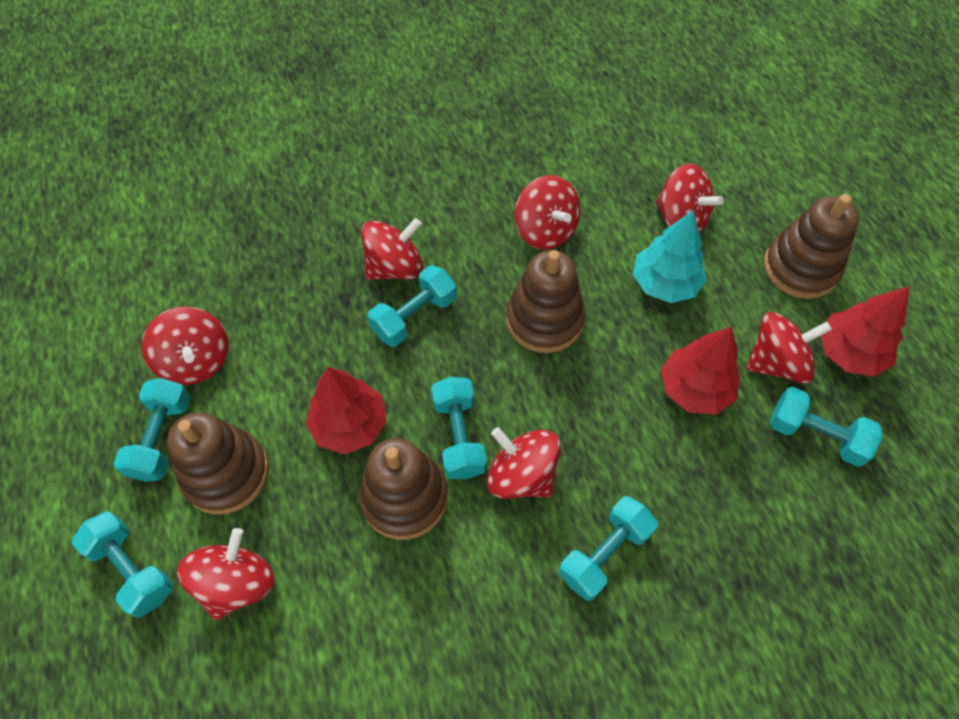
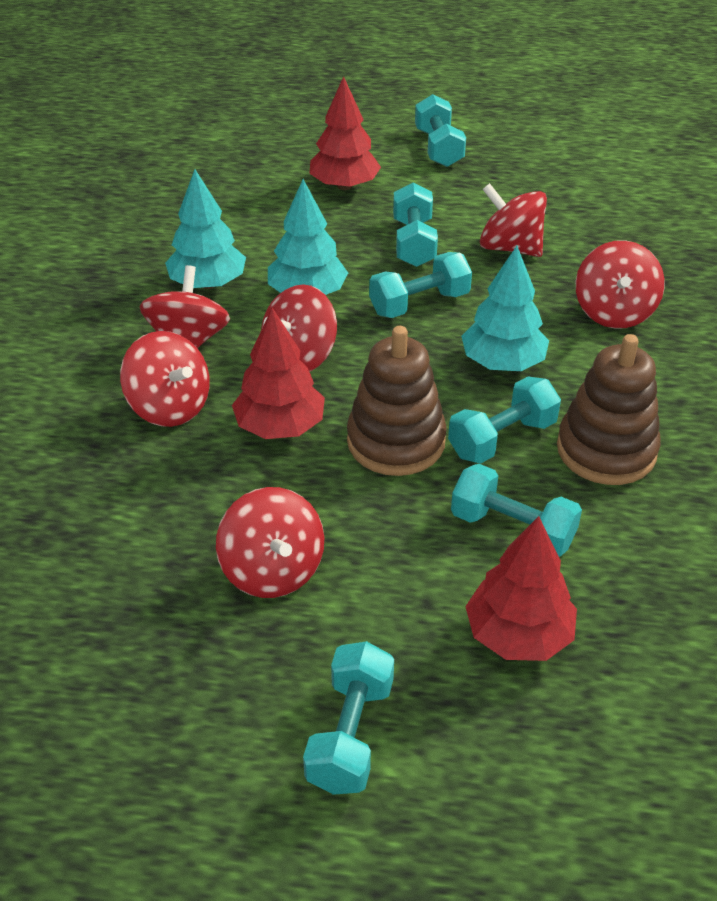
brown stacking toy: 4 -> 2
red spinning top: 7 -> 6
turquoise tree: 1 -> 3

